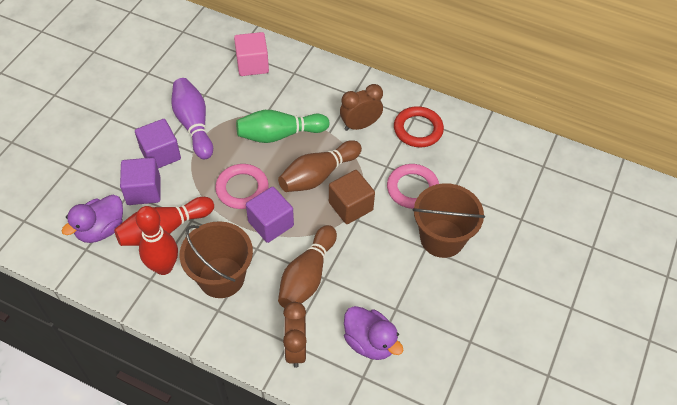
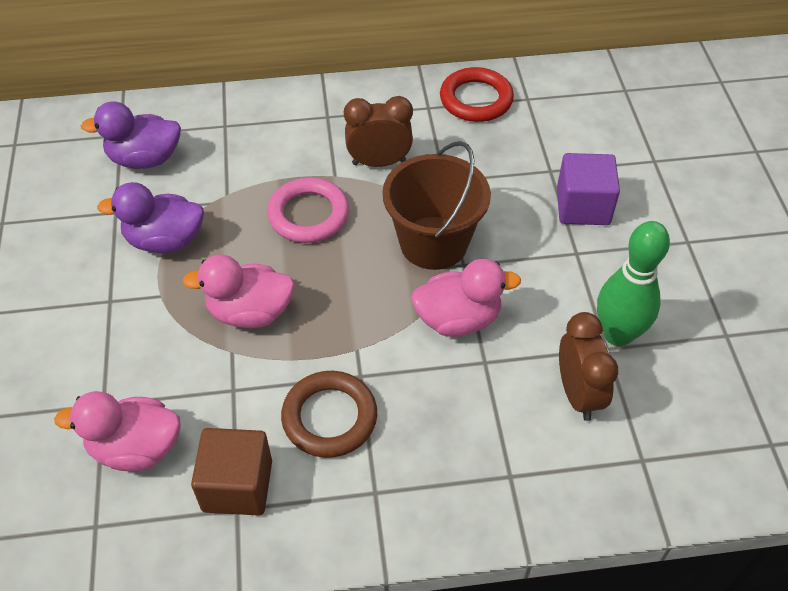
brown bowling pin: 2 -> 0
brown bucket: 2 -> 1
brown ring: 0 -> 1
pink cube: 1 -> 0
pink duck: 0 -> 3
pink ring: 2 -> 1
purple bowling pin: 1 -> 0
purple cube: 3 -> 1
red bowling pin: 2 -> 0

